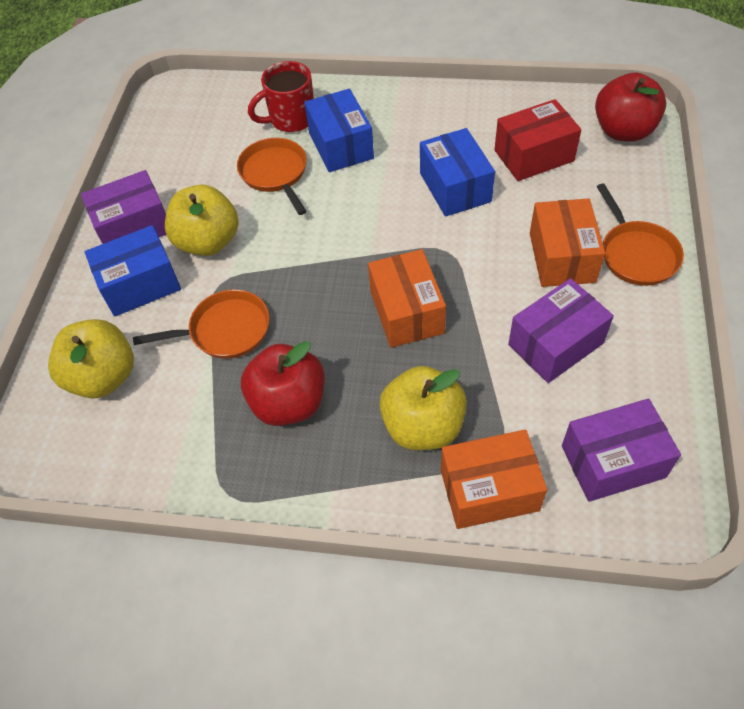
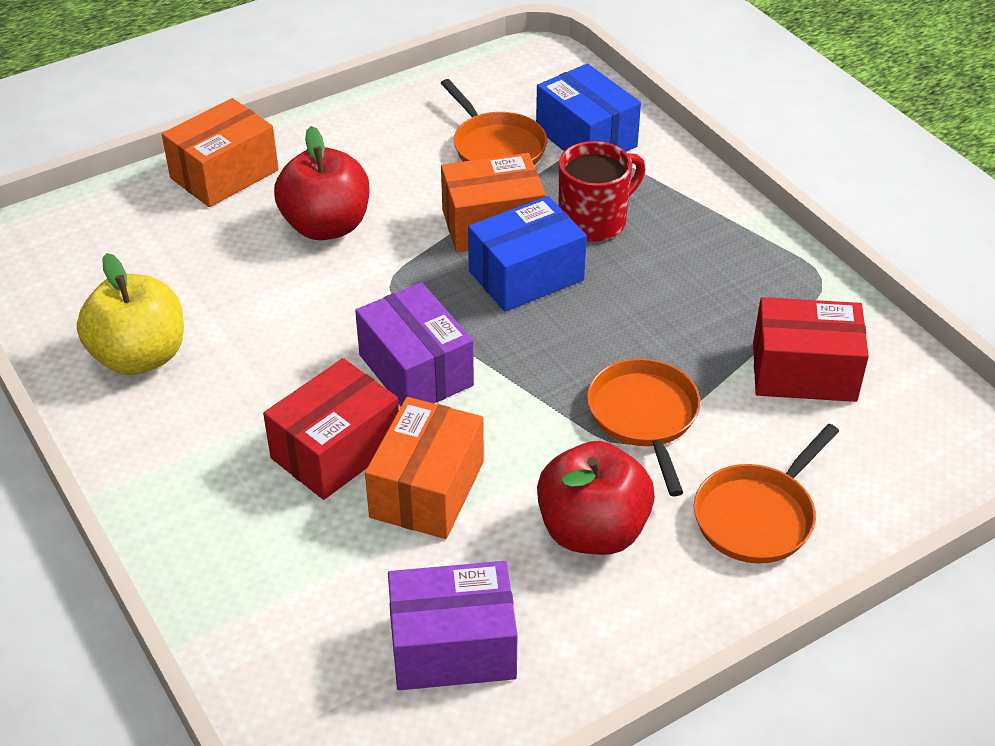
blue box: 3 -> 2
purple box: 3 -> 2
red box: 1 -> 2
yellow apple: 3 -> 1

